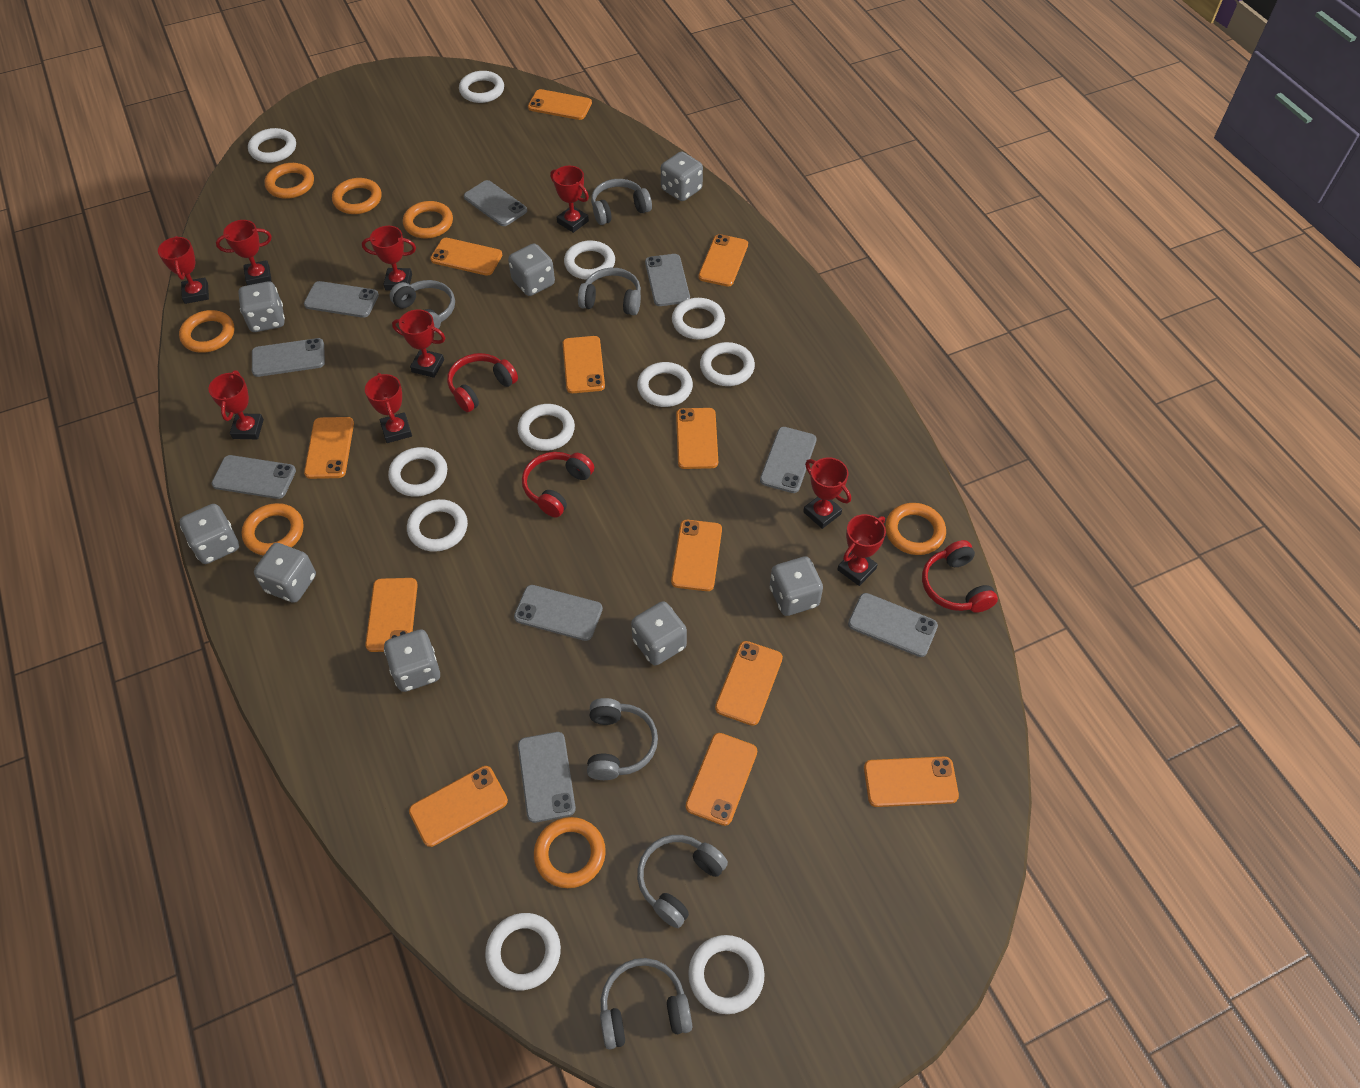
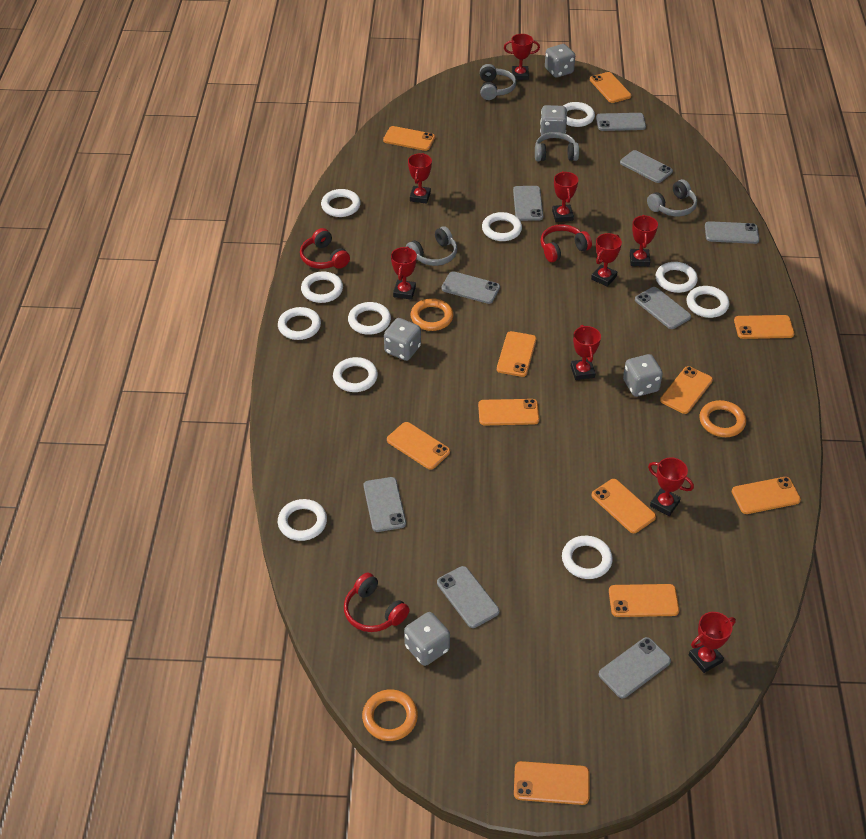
grey dice: 8 -> 5
grey headphones: 6 -> 4
orange phone: 12 -> 11
orange ring: 7 -> 3

